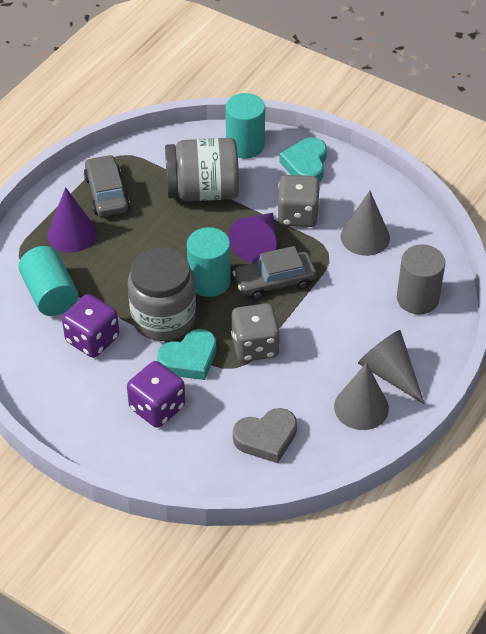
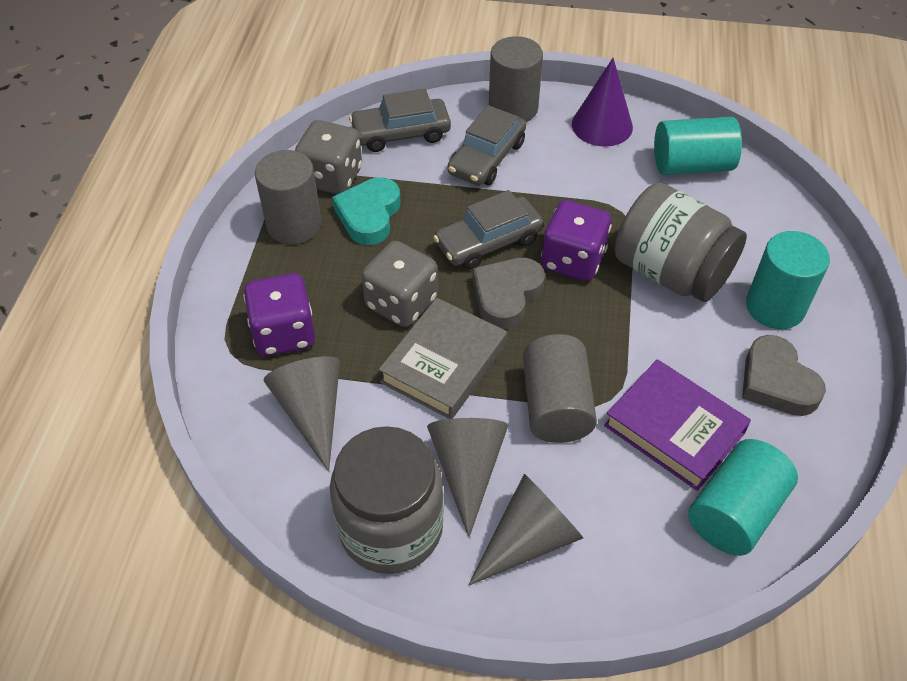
grey book: 0 -> 1
grey car: 2 -> 3
grey cylinder: 1 -> 3
grey heart: 1 -> 2
purple book: 0 -> 1
purple cone: 2 -> 1
turquoise heart: 2 -> 1

